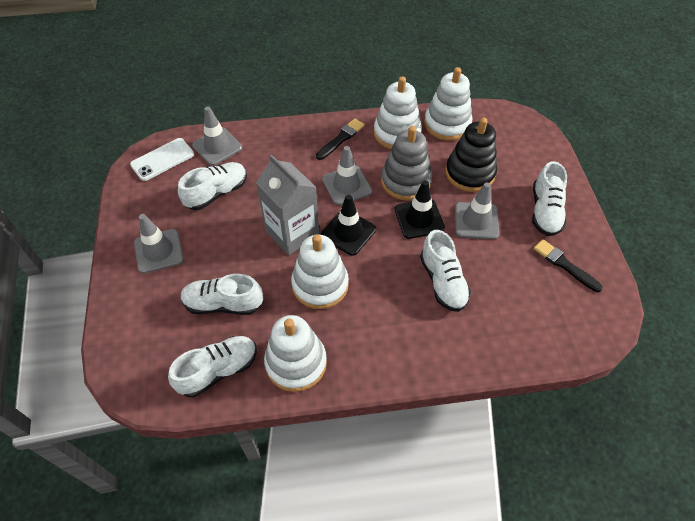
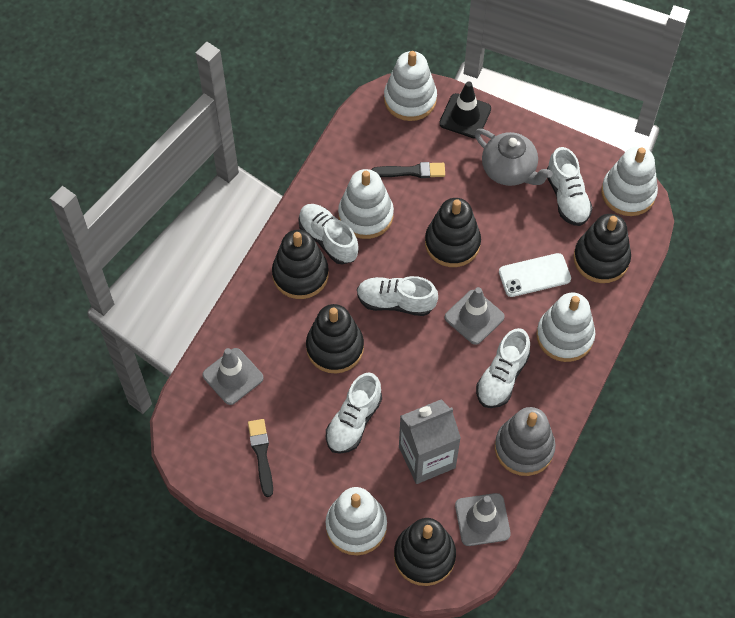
black stacking toy: 1 -> 5
black traffic cone: 2 -> 1
grey teapot: 0 -> 1
grey traffic cone: 4 -> 3
white stacking toy: 4 -> 5

